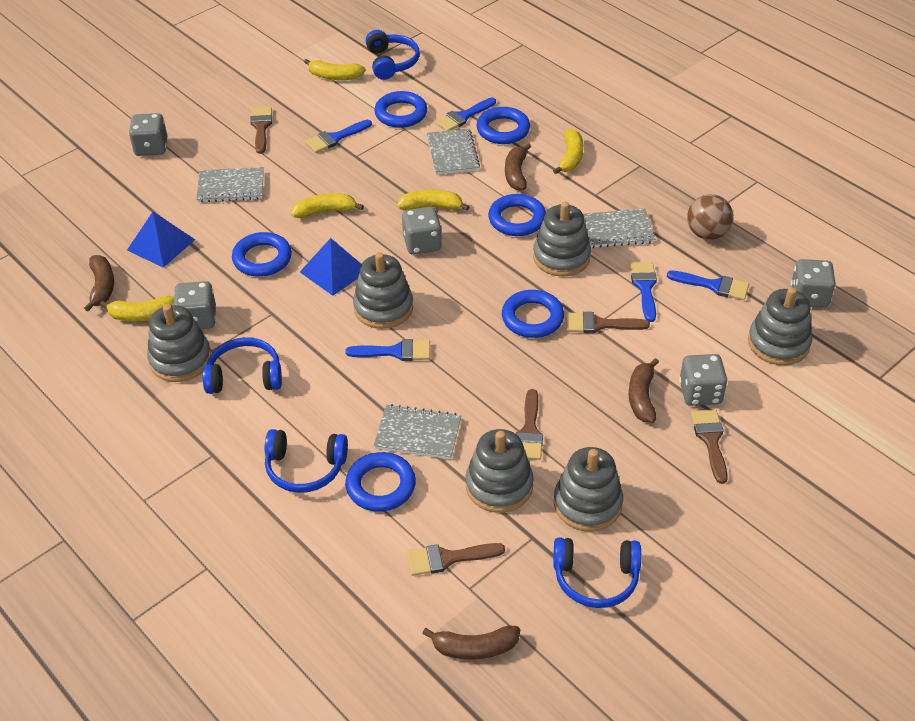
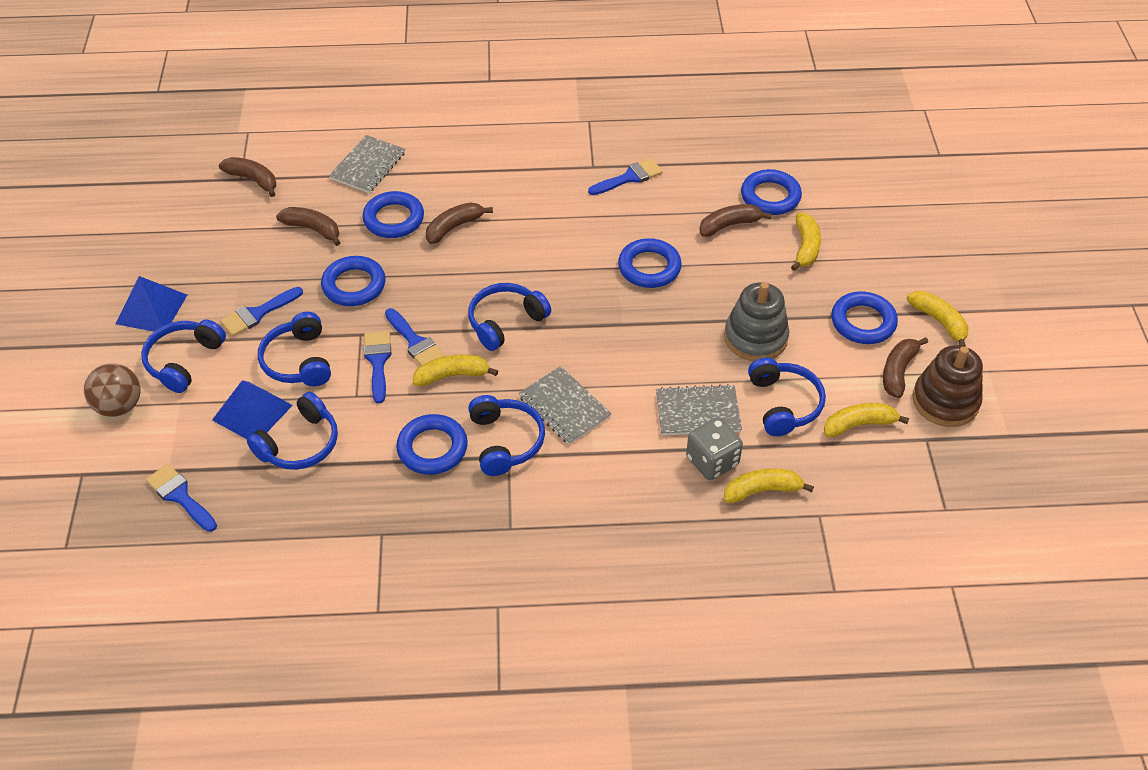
blue headphones: 4 -> 6
brown banana: 4 -> 5
brown brush: 5 -> 0
brown stacking toy: 0 -> 1
grey dice: 5 -> 1
grey notebook: 4 -> 3
grey stacking toy: 6 -> 1

